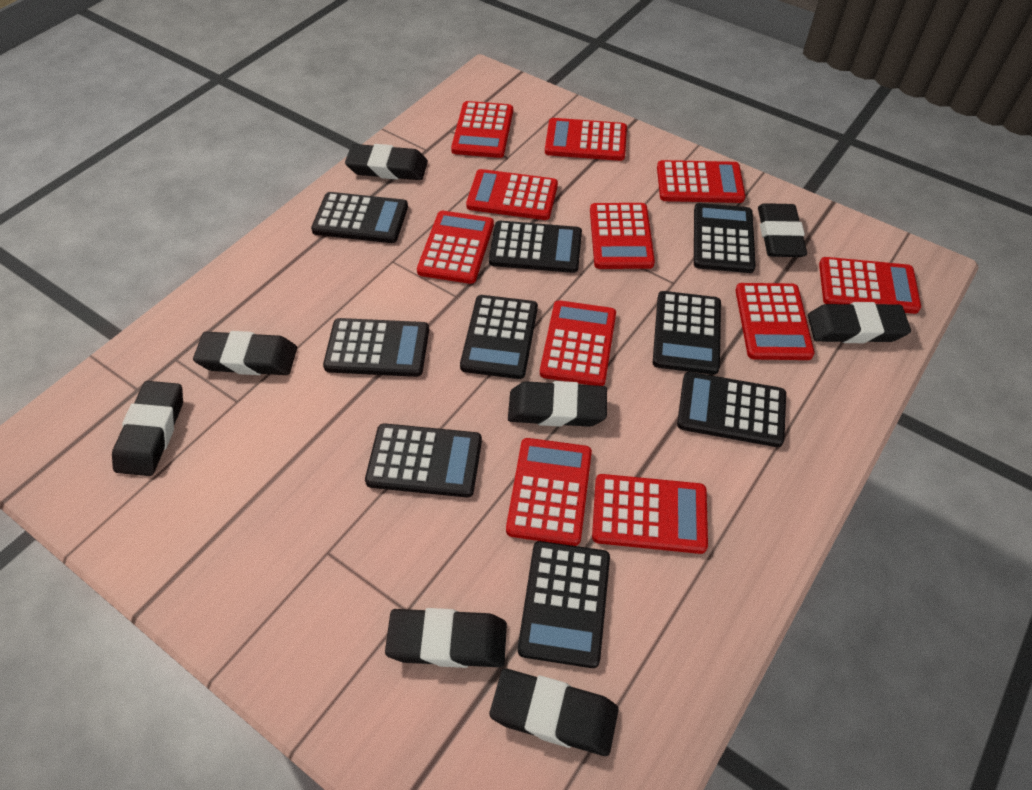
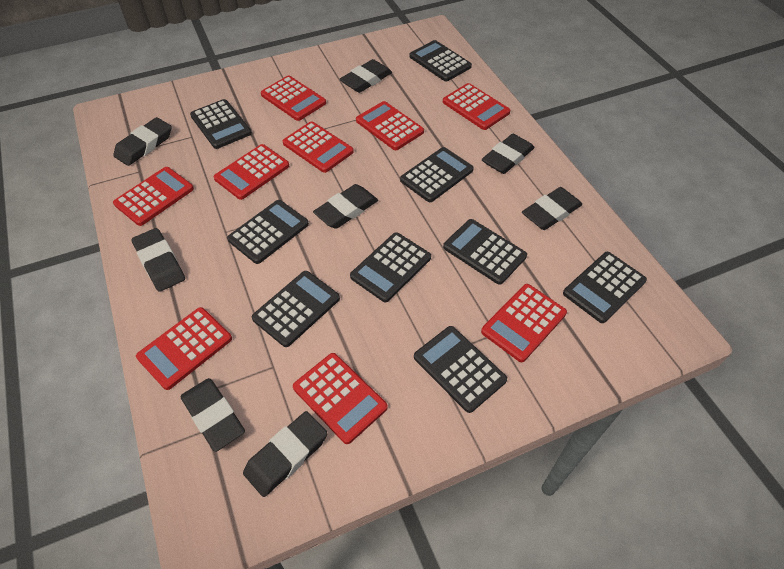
red calculator: 11 -> 9

